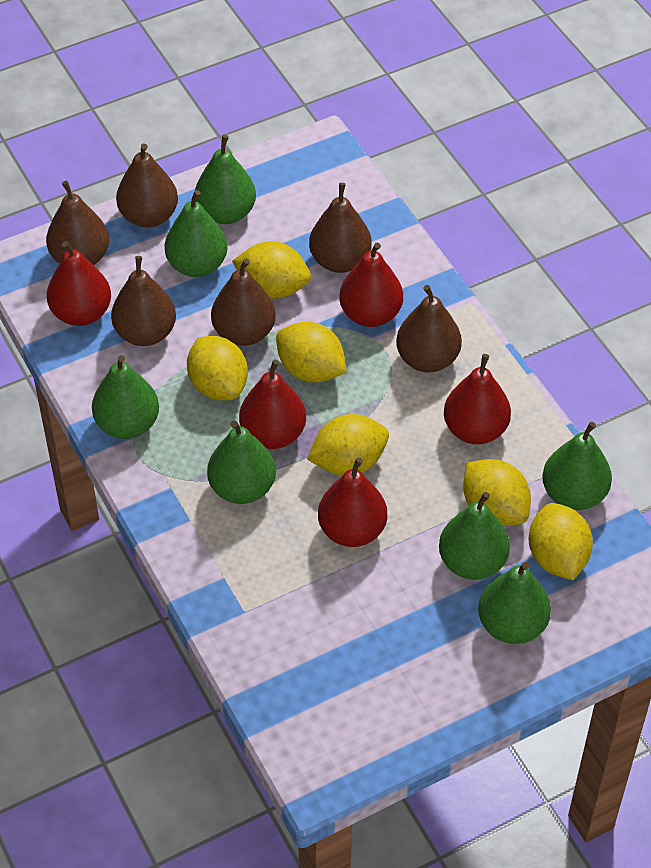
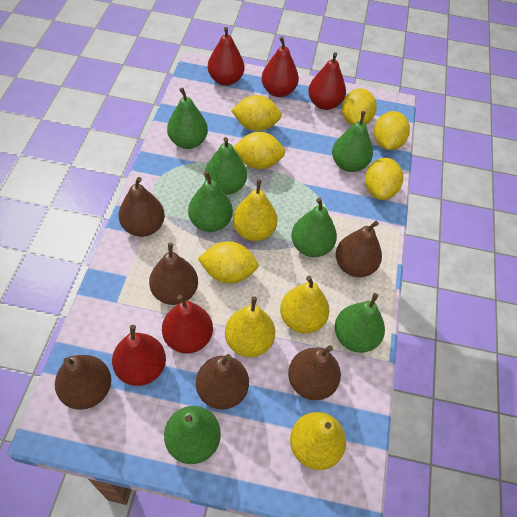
yellow pear: 0 -> 4

